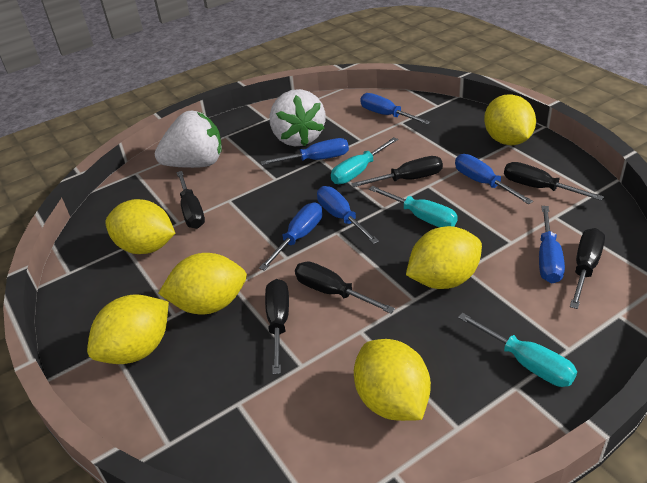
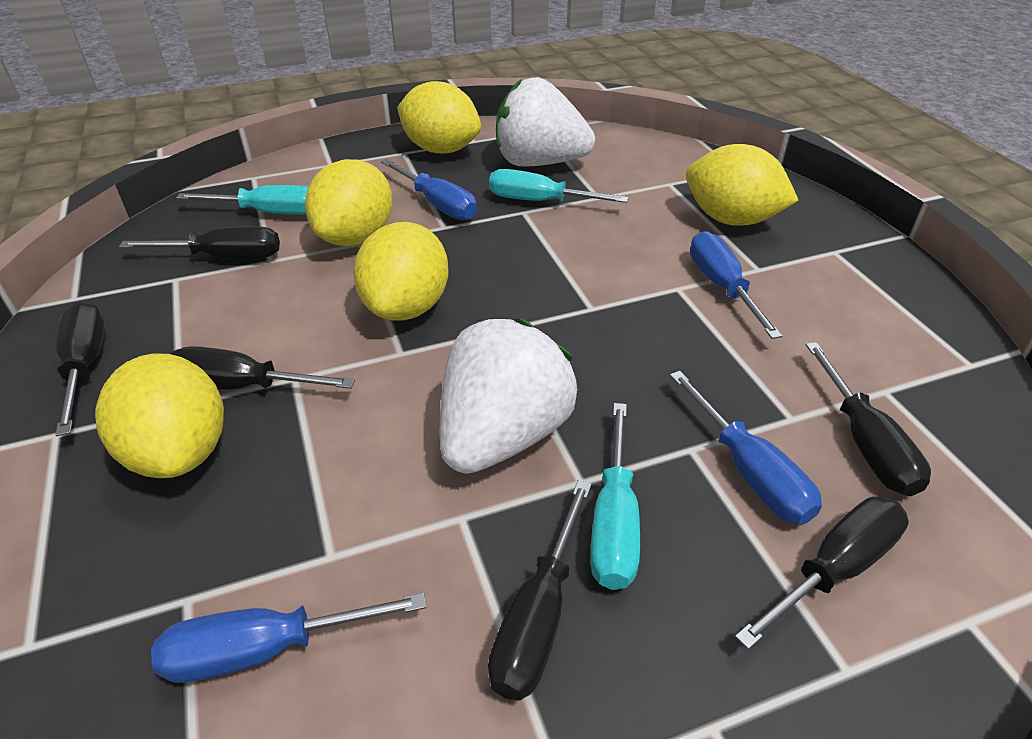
blue screwdriver: 6 -> 4
yellow lemon: 6 -> 5

